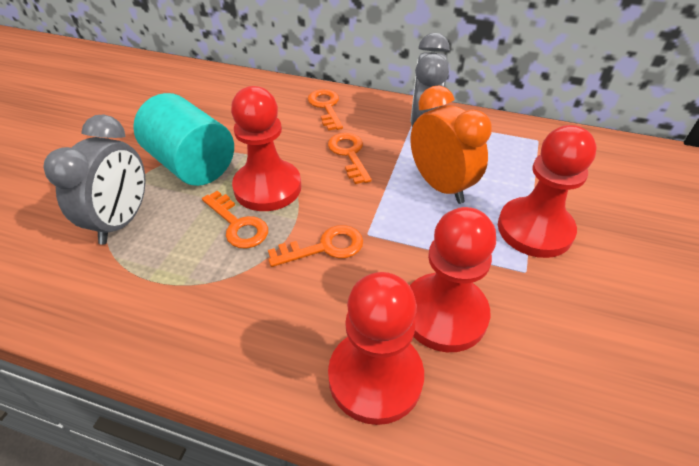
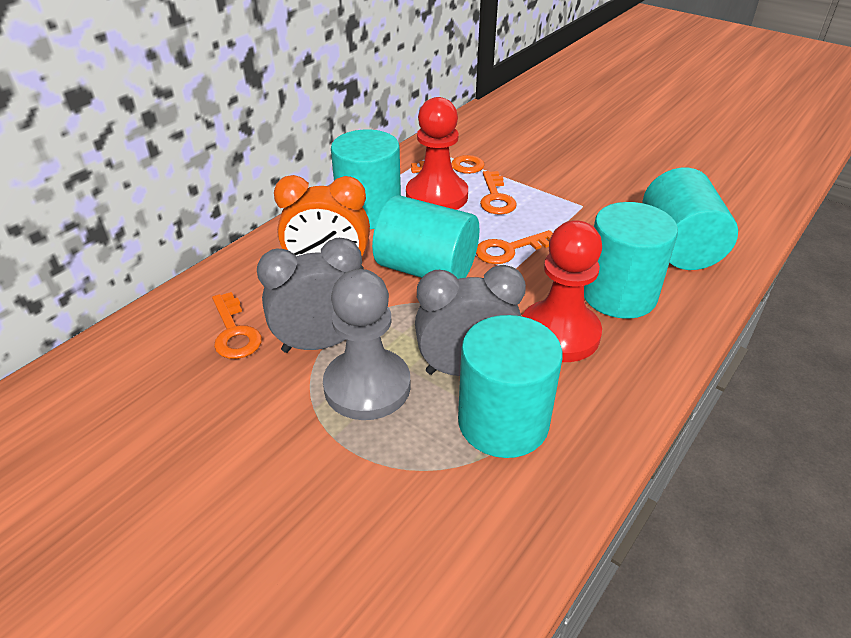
grey pawn: 0 -> 1
red pawn: 4 -> 2
turquoise cylinder: 1 -> 5

